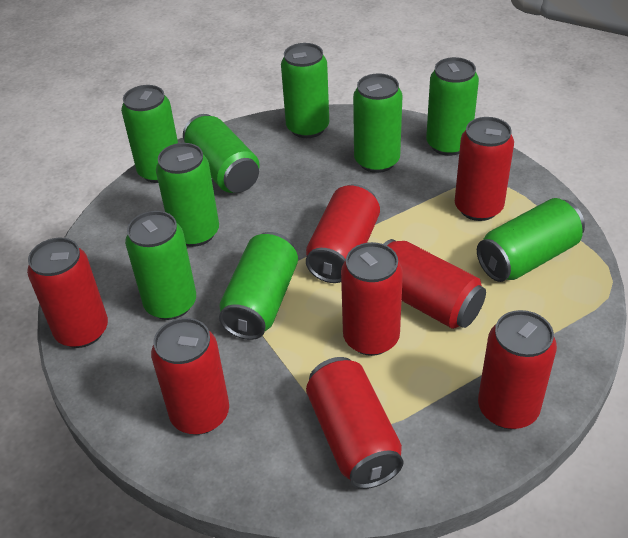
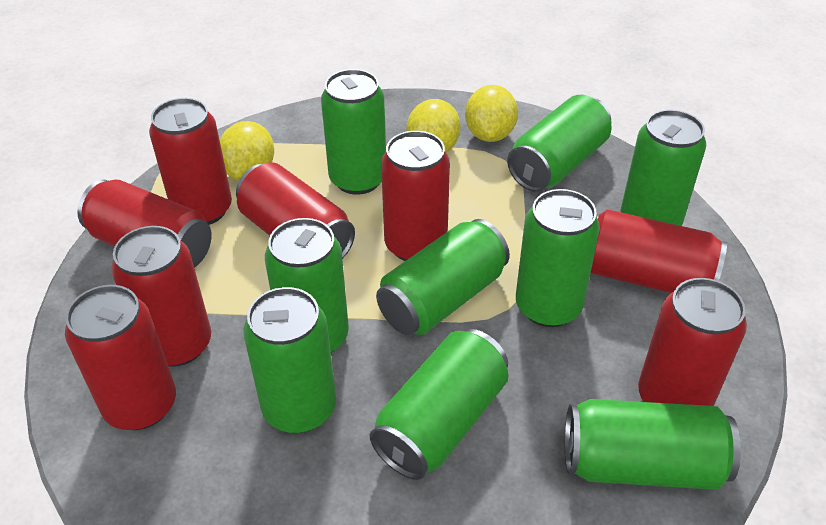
yellow lemon: 0 -> 3

